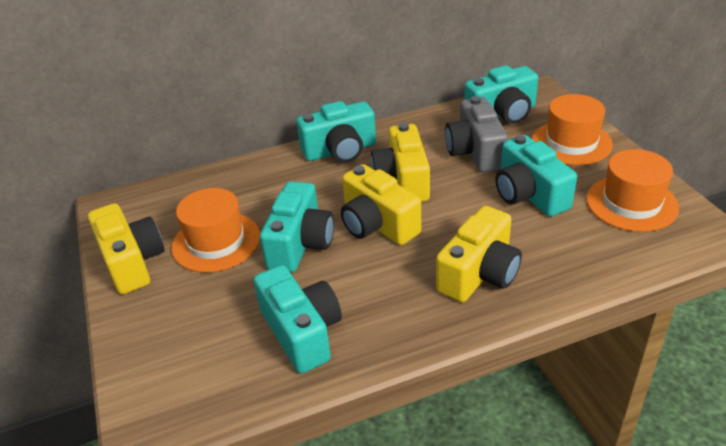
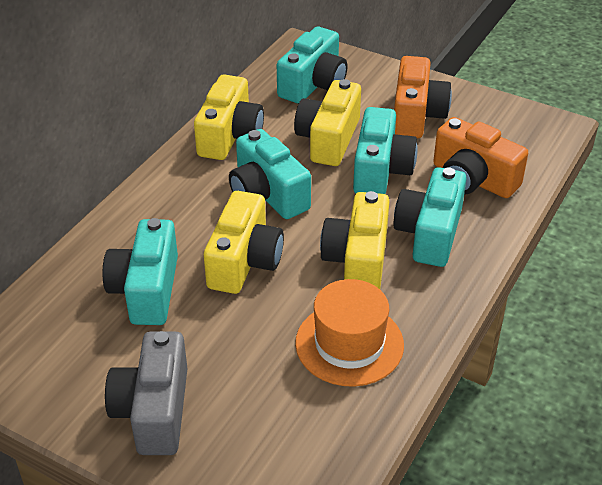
orange camera: 0 -> 2
orange hat: 3 -> 1

